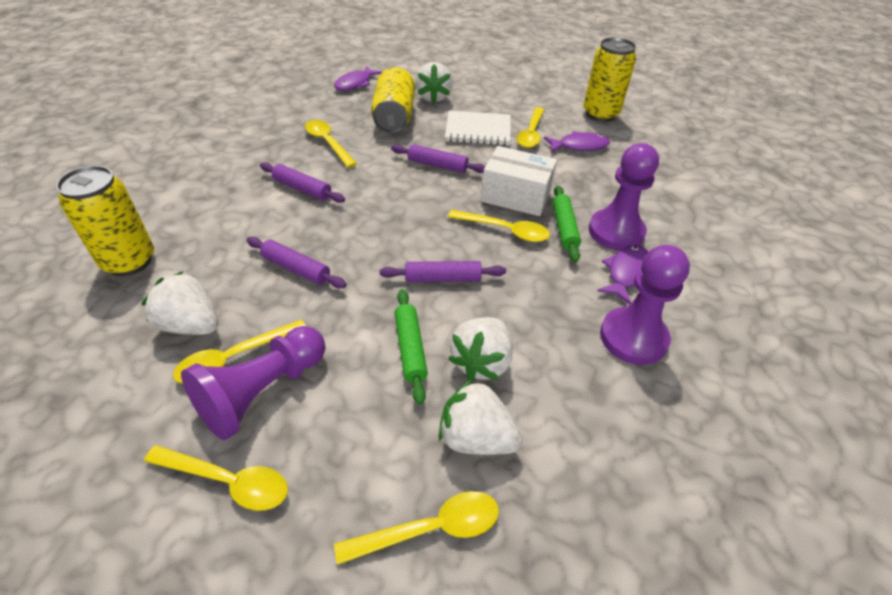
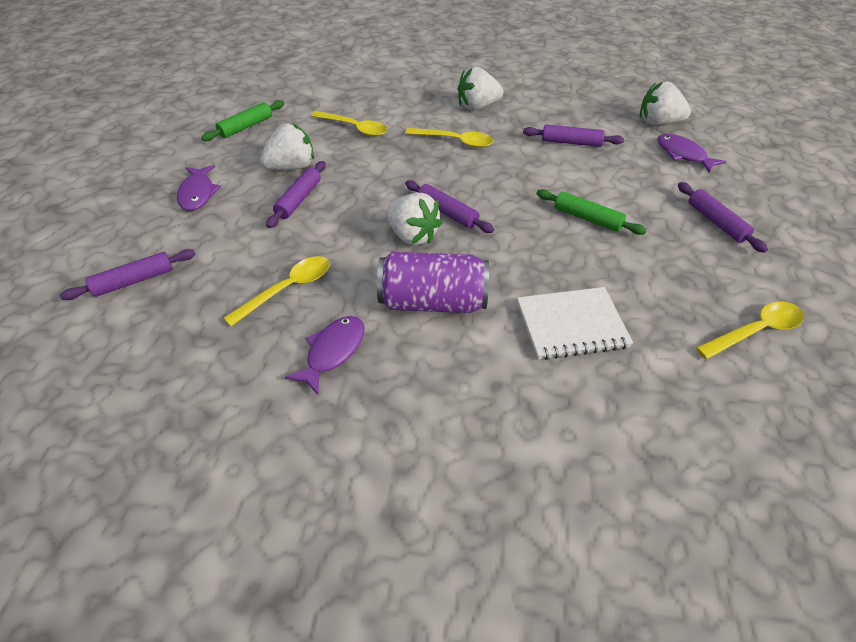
purple can: 0 -> 1
purple pawn: 3 -> 0
purple rolling pin: 4 -> 5
white box: 1 -> 0
yellow can: 3 -> 0
yellow spoon: 6 -> 4

